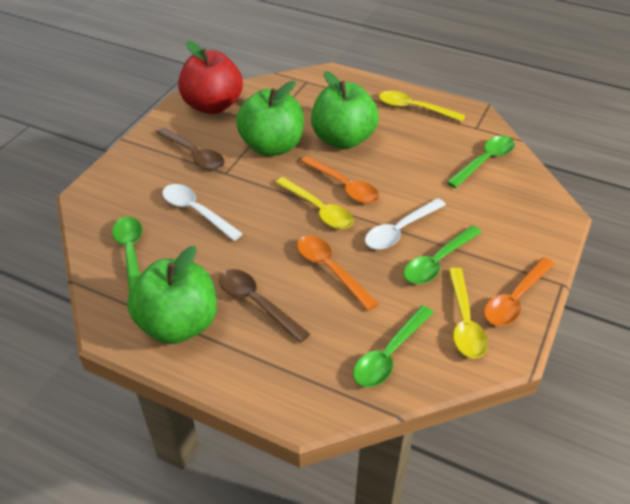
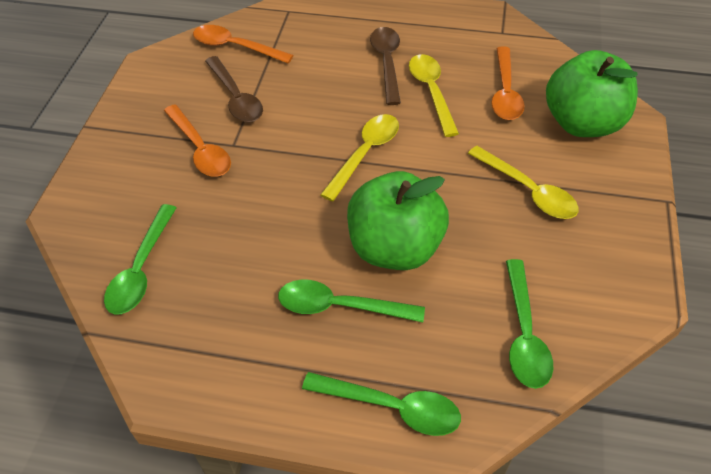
green apple: 3 -> 2
red apple: 1 -> 0
white spoon: 2 -> 0

